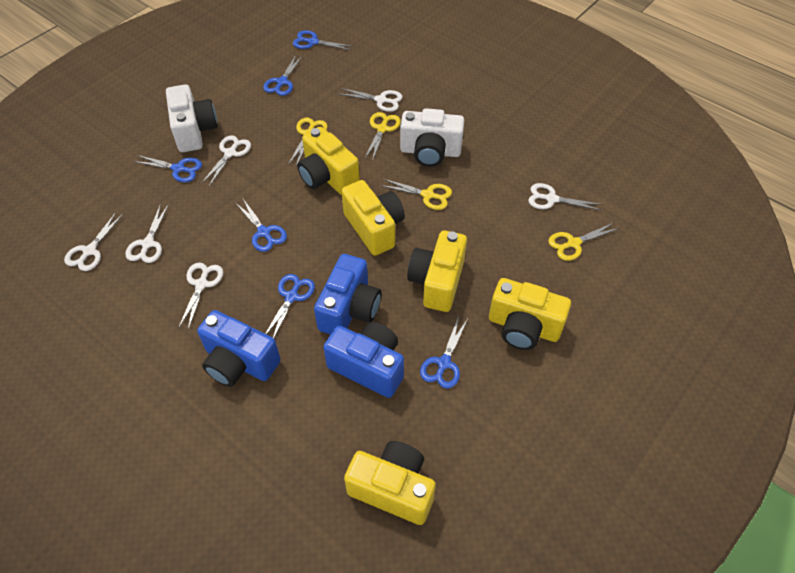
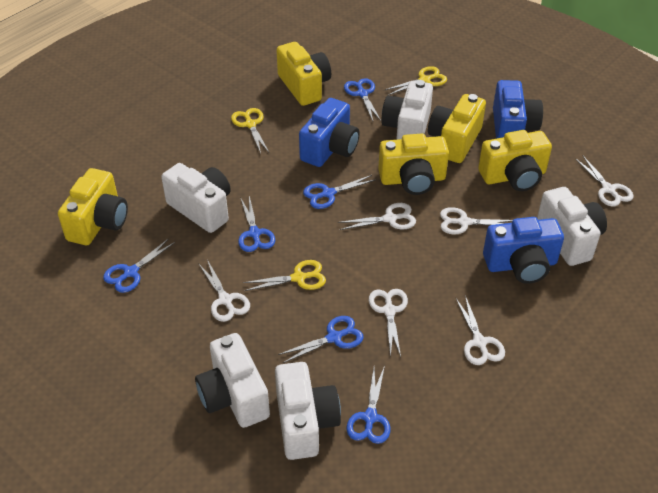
white camera: 2 -> 5
yellow scissors: 4 -> 3

